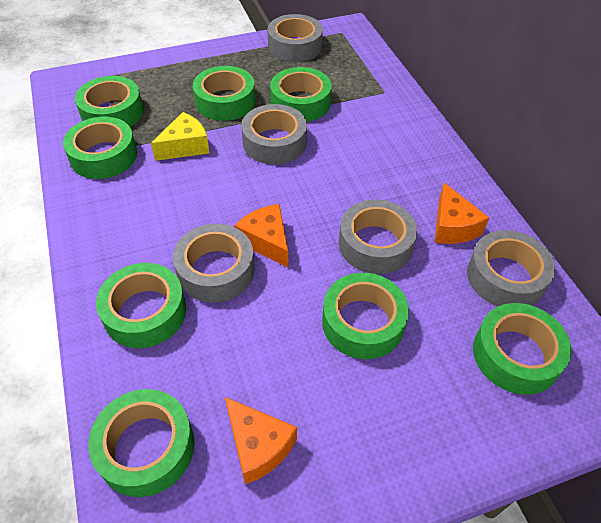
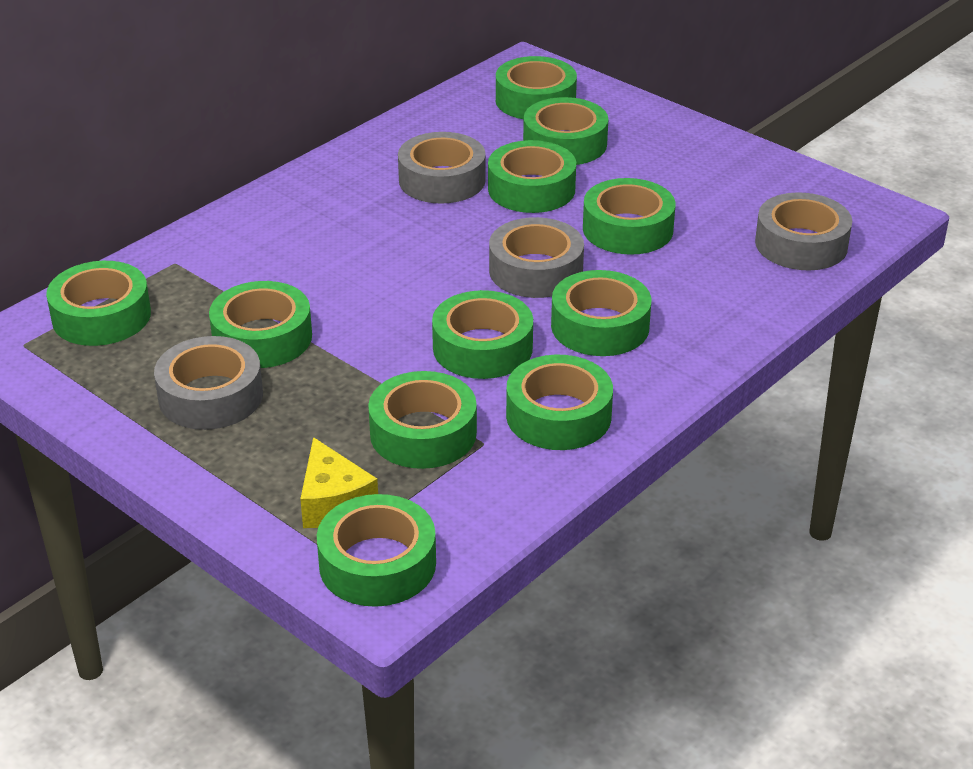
green tape: 8 -> 11
grey tape: 5 -> 4
orange cheese: 3 -> 0

